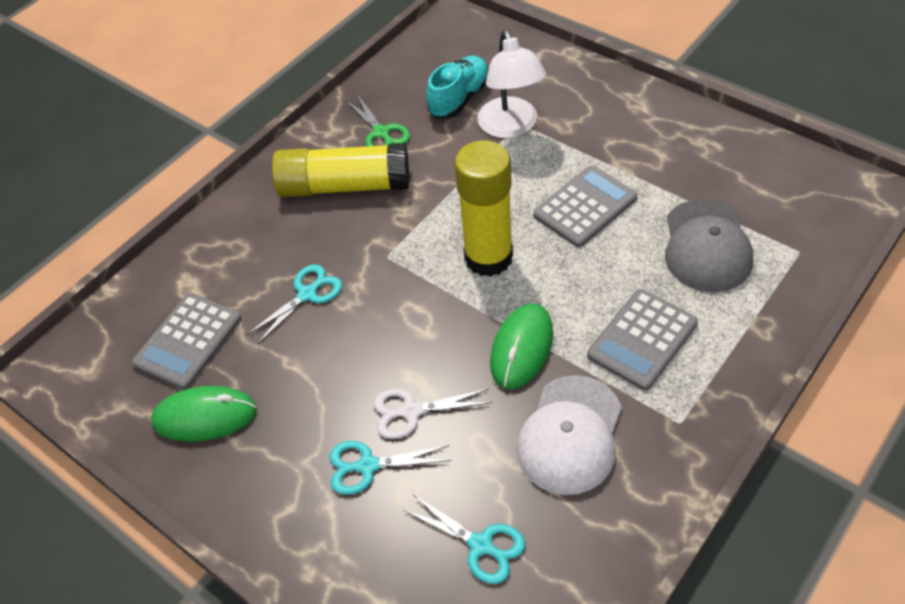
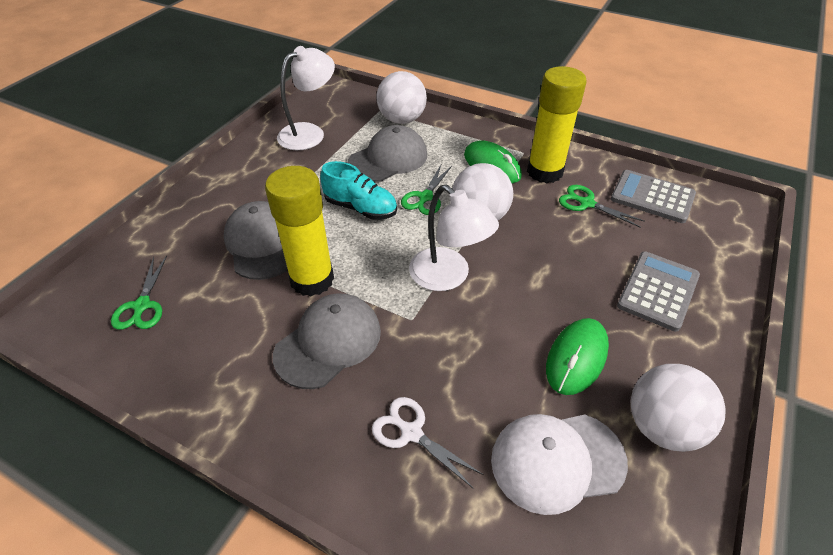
green scissors: 1 -> 3
grey calculator: 3 -> 2
grey cap: 1 -> 3
turquoise scissors: 3 -> 0
white ball: 0 -> 3
white lamp: 1 -> 2

